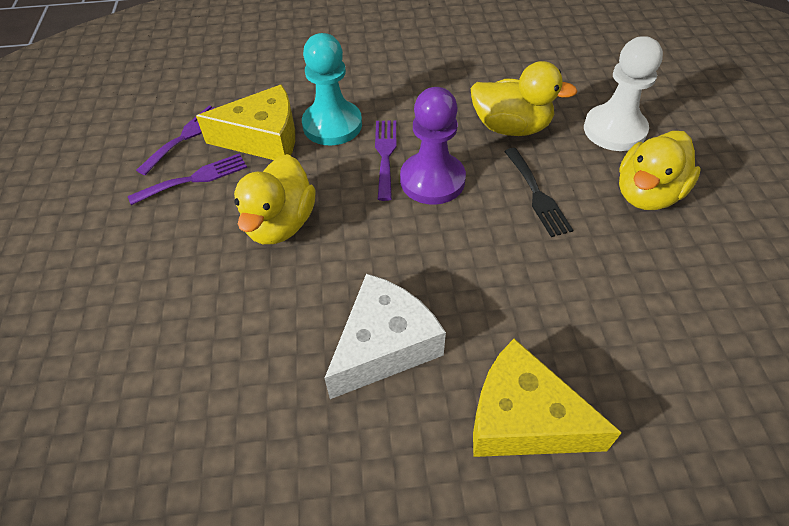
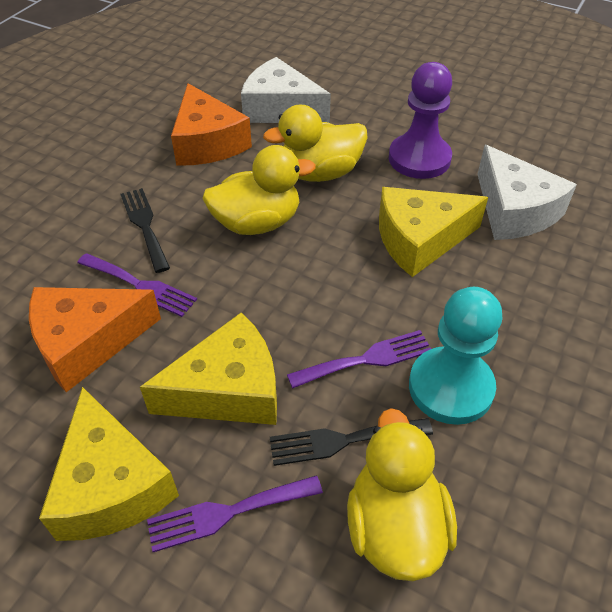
black fork: 1 -> 2
orange cheese: 0 -> 2
white cheese: 1 -> 2
white pawn: 1 -> 0
yellow cheese: 2 -> 3

